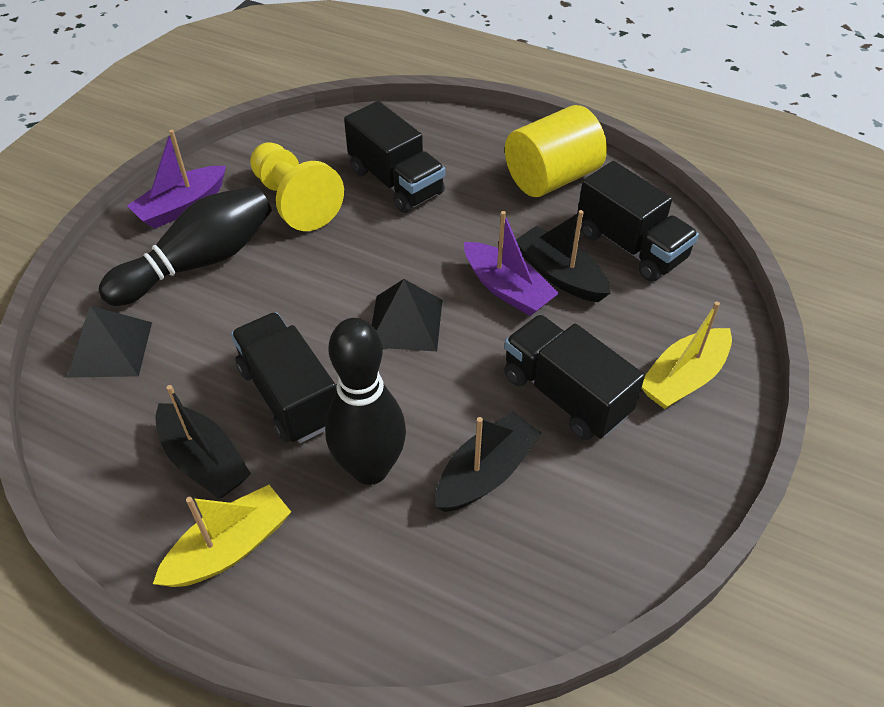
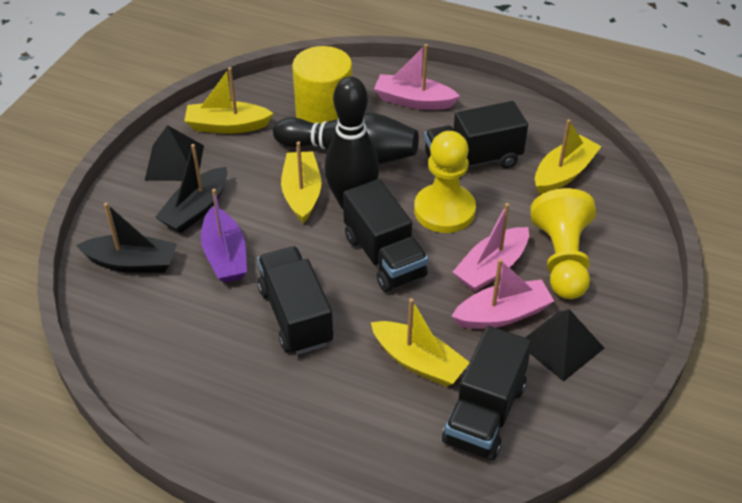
black boat: 3 -> 2
pink boat: 0 -> 3
purple boat: 2 -> 1
yellow boat: 2 -> 4
yellow pawn: 1 -> 2

